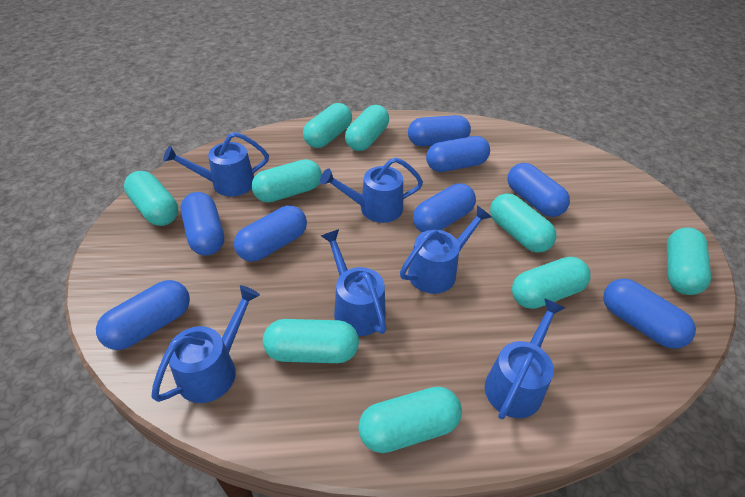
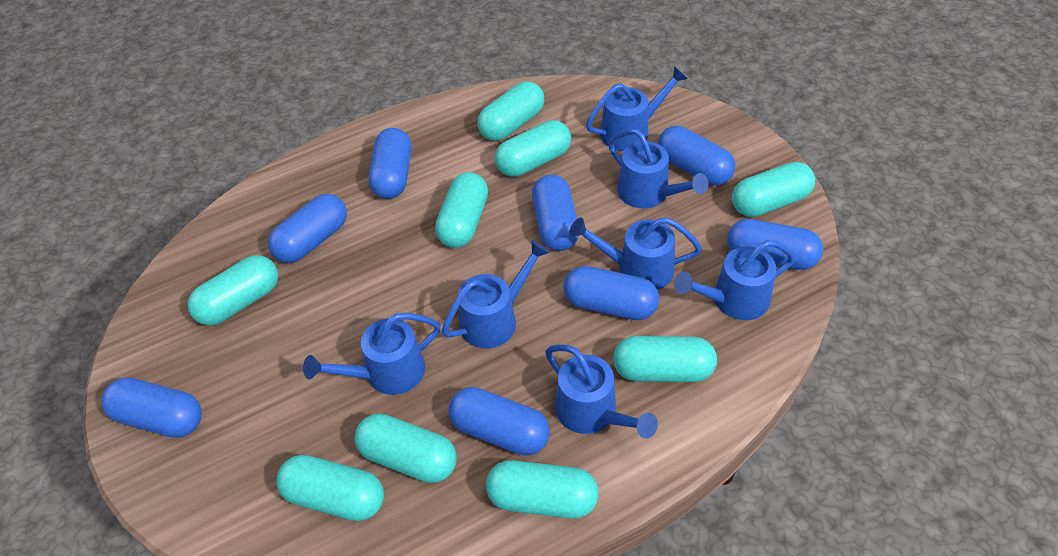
blue watering can: 6 -> 7

